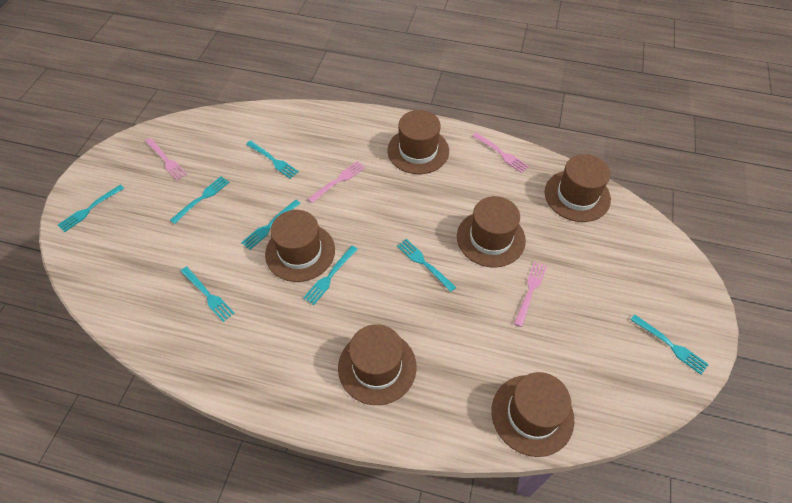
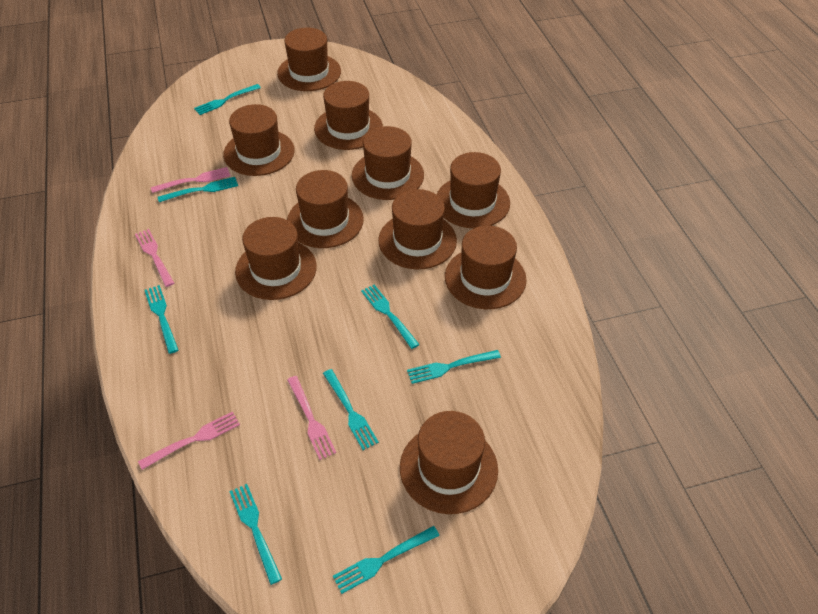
brown hat: 6 -> 10

